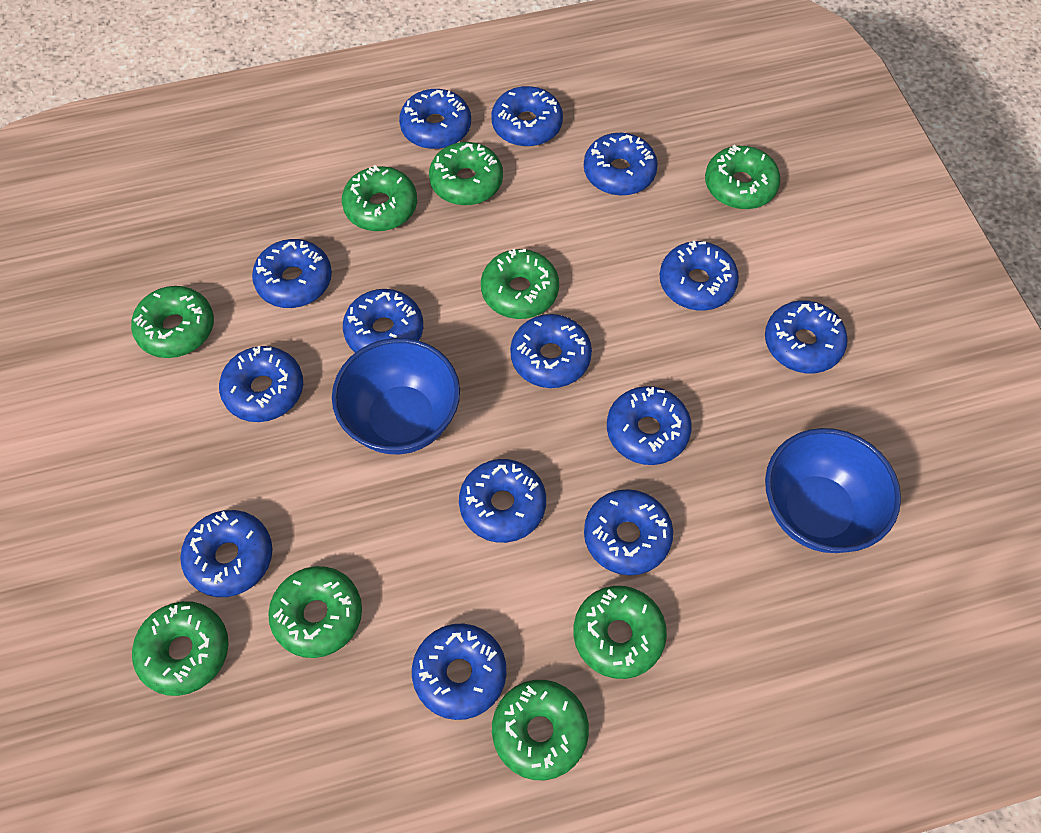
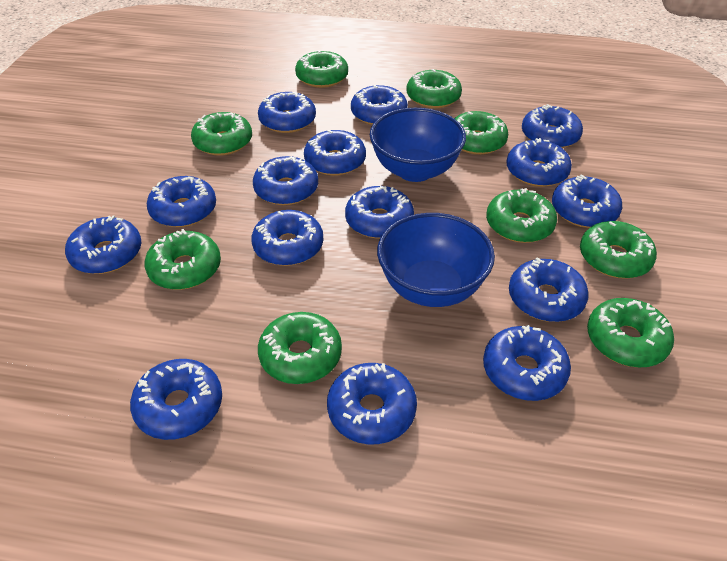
blue donut: 14 -> 15

